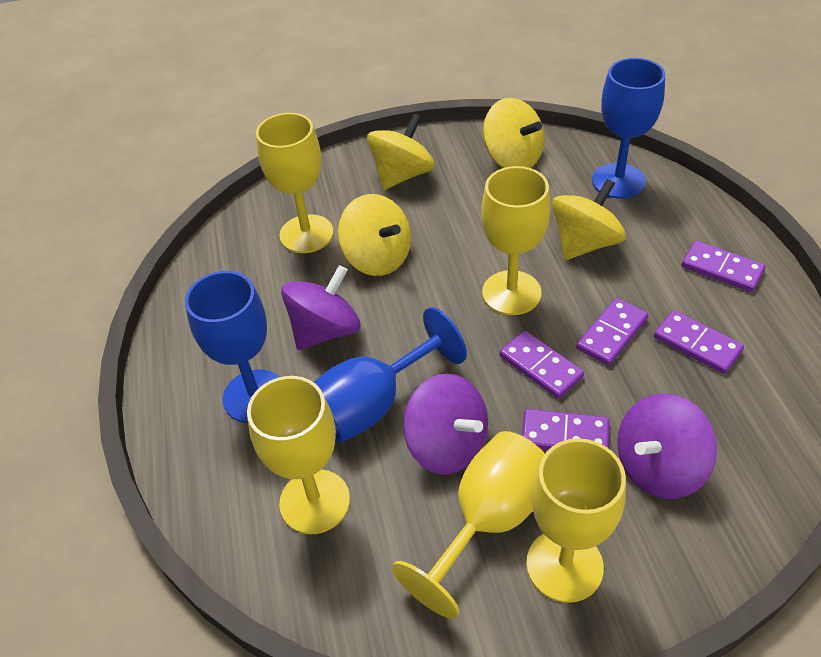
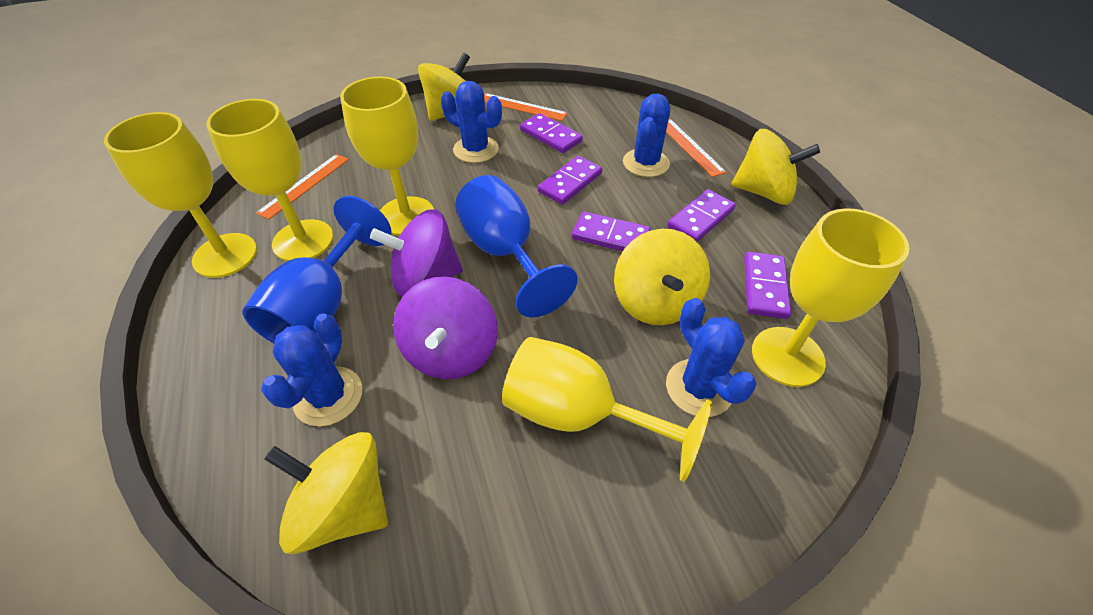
blue cactus: 0 -> 4
blue goblet: 3 -> 2
orange ruler: 0 -> 3
purple spinning top: 3 -> 2

